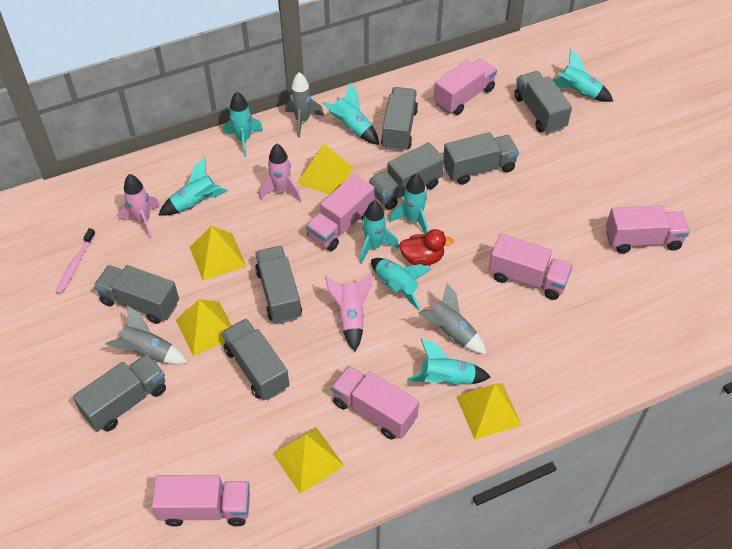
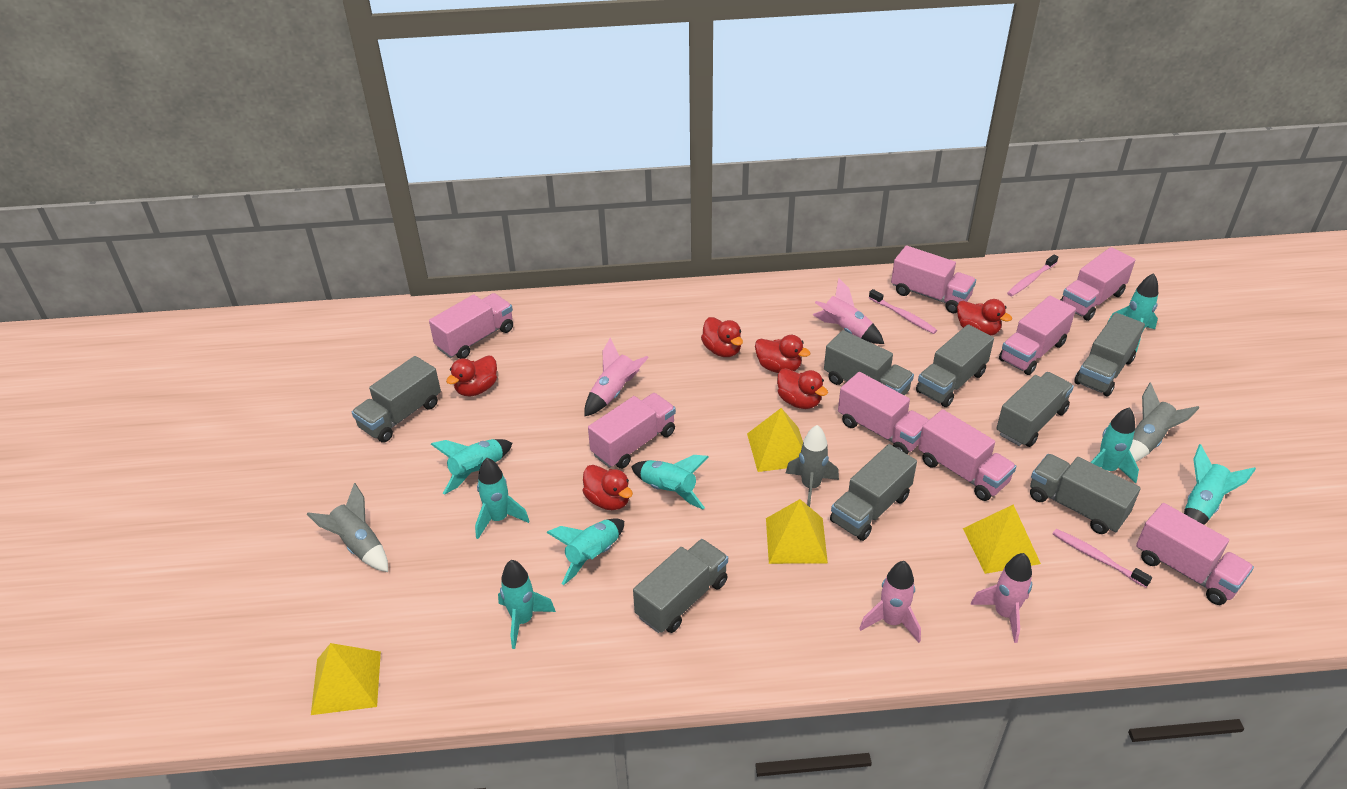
pink rocket: 3 -> 4
pink toothbrush: 1 -> 3
pink truck: 6 -> 8
red duck: 1 -> 6
yellow pyramid: 5 -> 4

